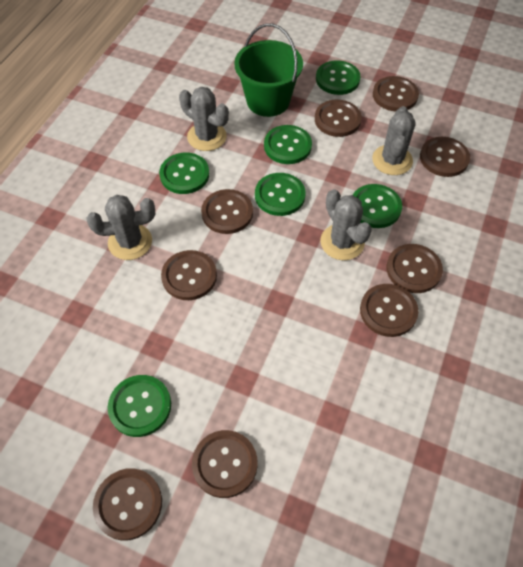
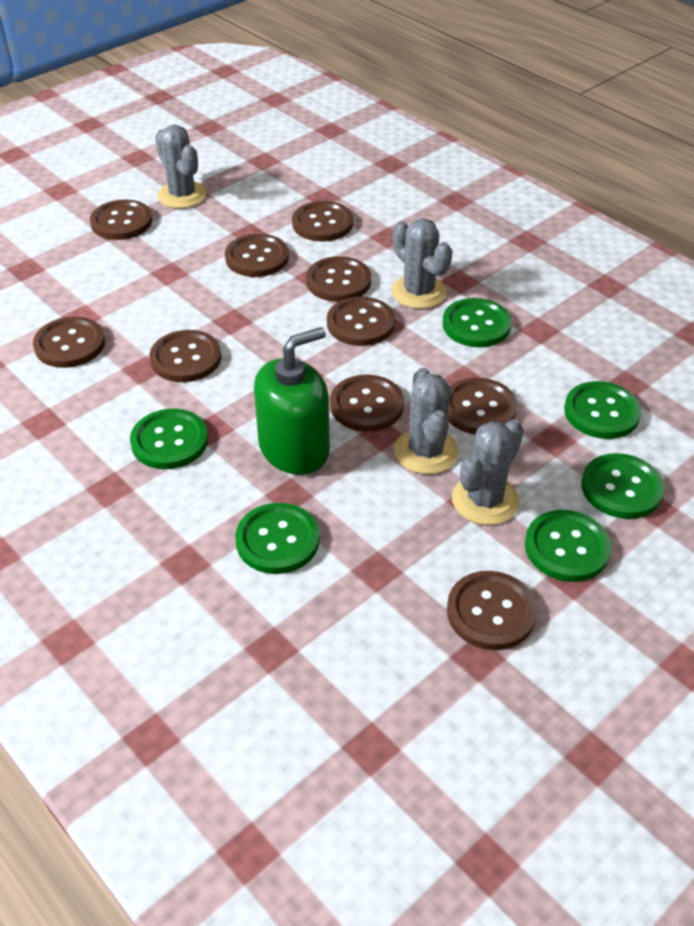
brown button: 9 -> 10
green bucket: 1 -> 0
green soap dispenser: 0 -> 1

